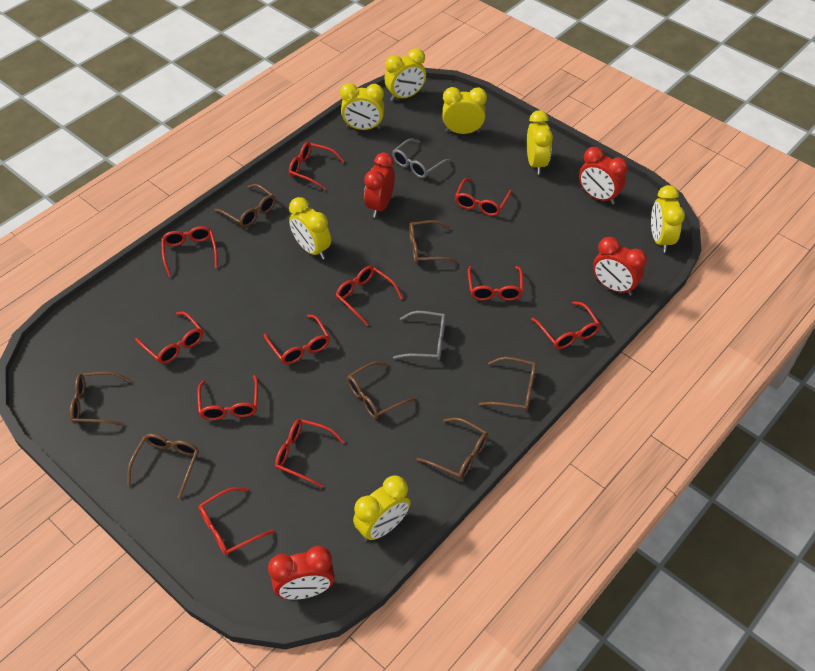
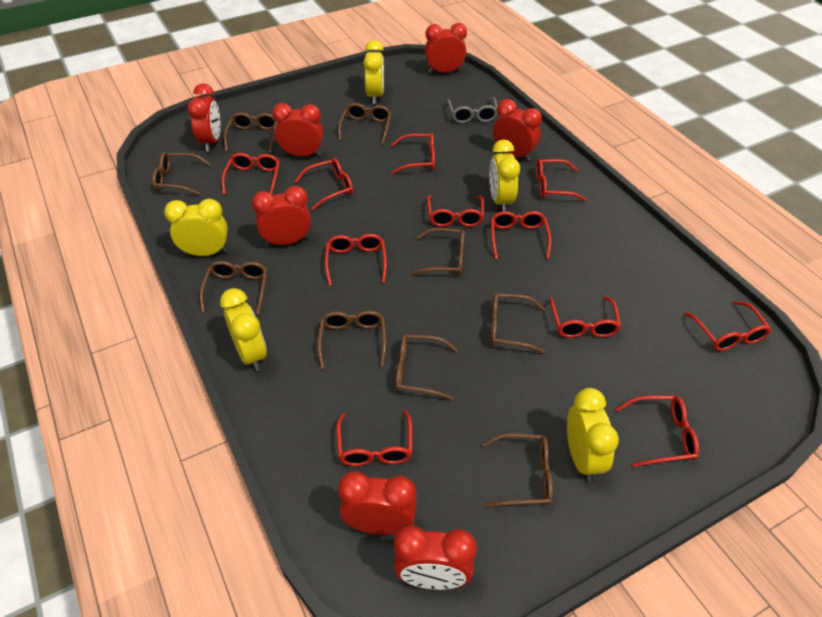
brown glasses: 7 -> 9
grey glasses: 2 -> 1
red clock: 4 -> 7
yellow clock: 7 -> 5

